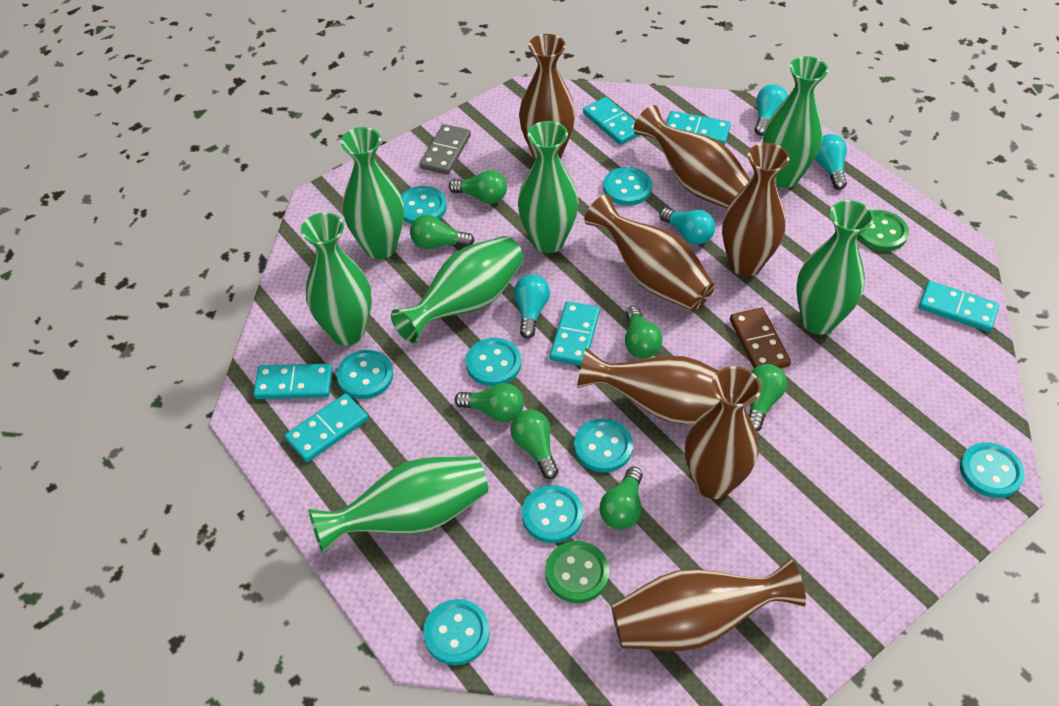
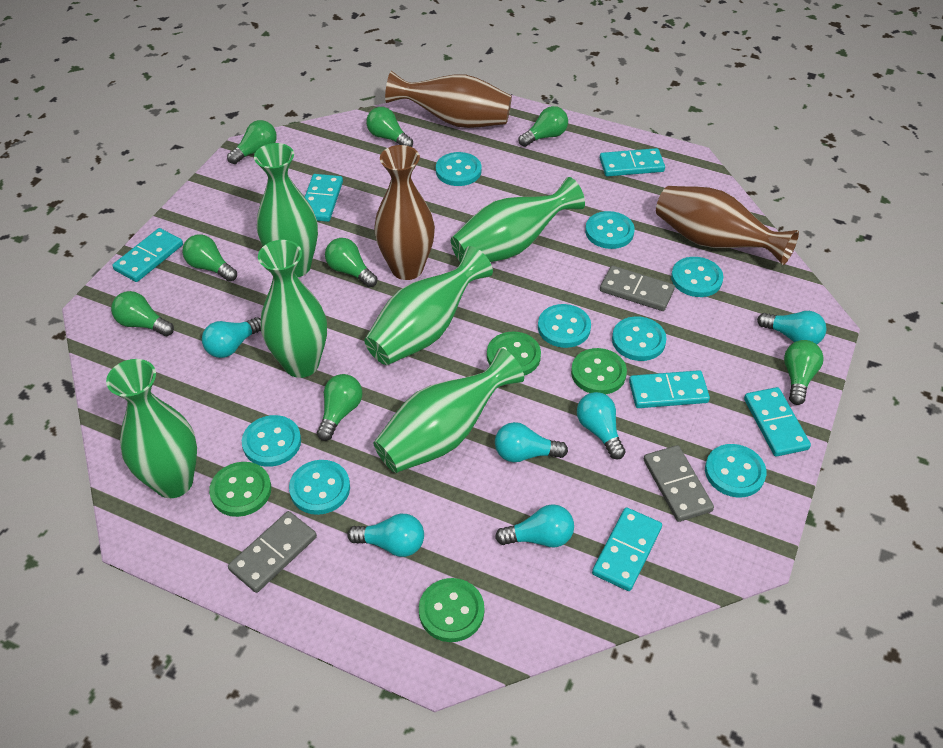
brown domino: 1 -> 0
brown vase: 7 -> 3
green button: 2 -> 4
green light bulb: 7 -> 8
green vase: 7 -> 6
grey domino: 1 -> 3
turquoise light bulb: 4 -> 6

